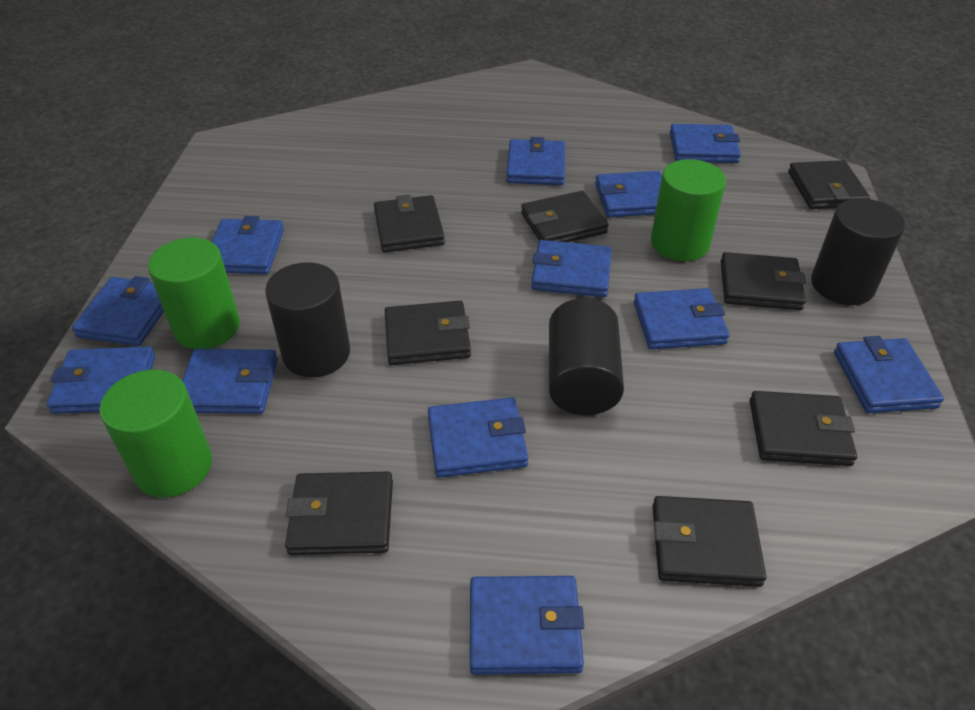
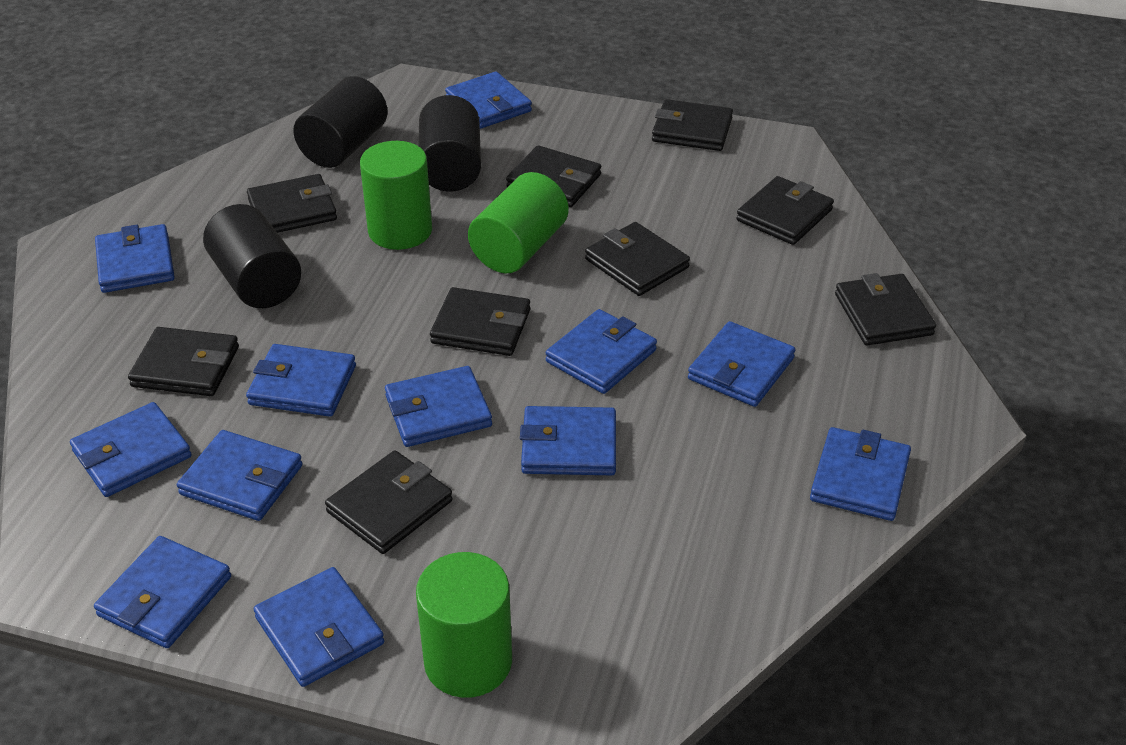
black wallet: 8 -> 9

